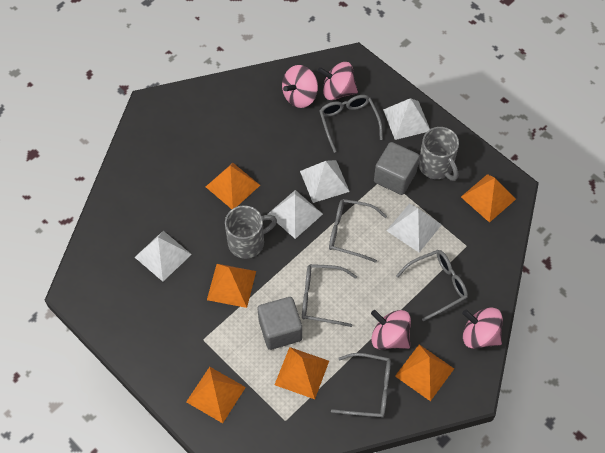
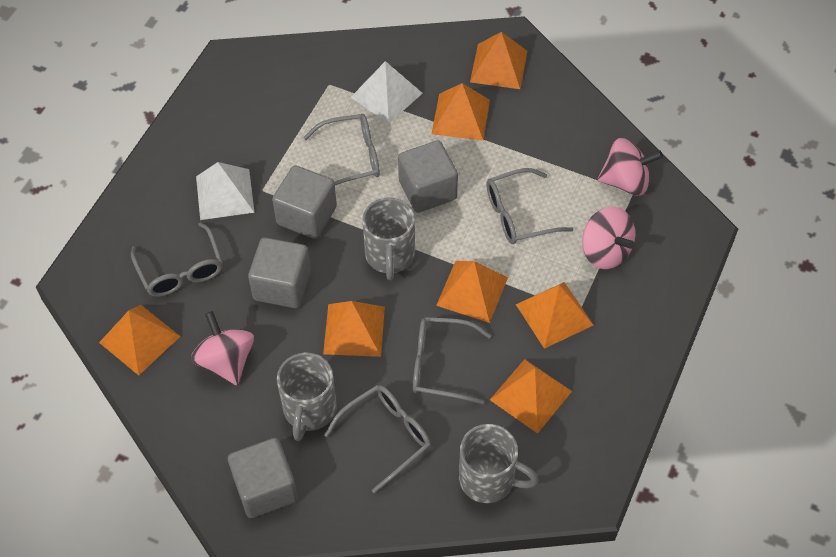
grey cube: 2 -> 4
grey mug: 2 -> 3
orange pyramid: 6 -> 7
pink spinning top: 4 -> 3
white pyramid: 5 -> 2

